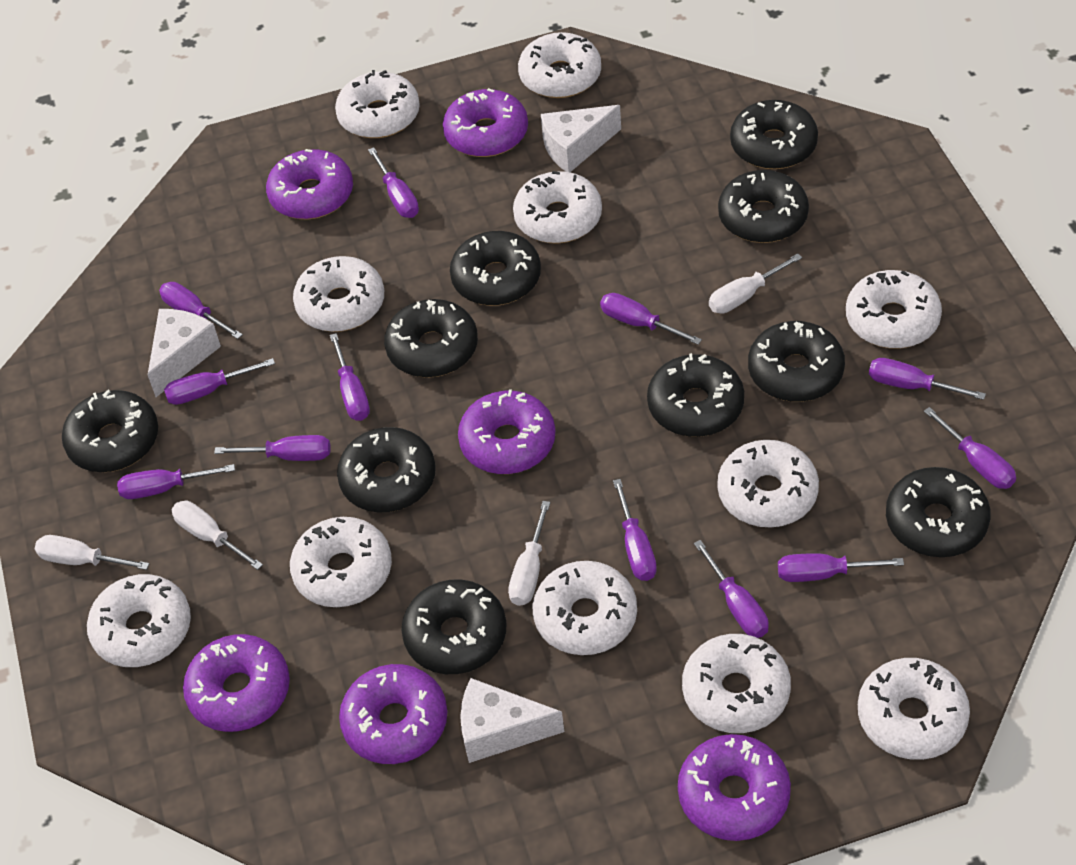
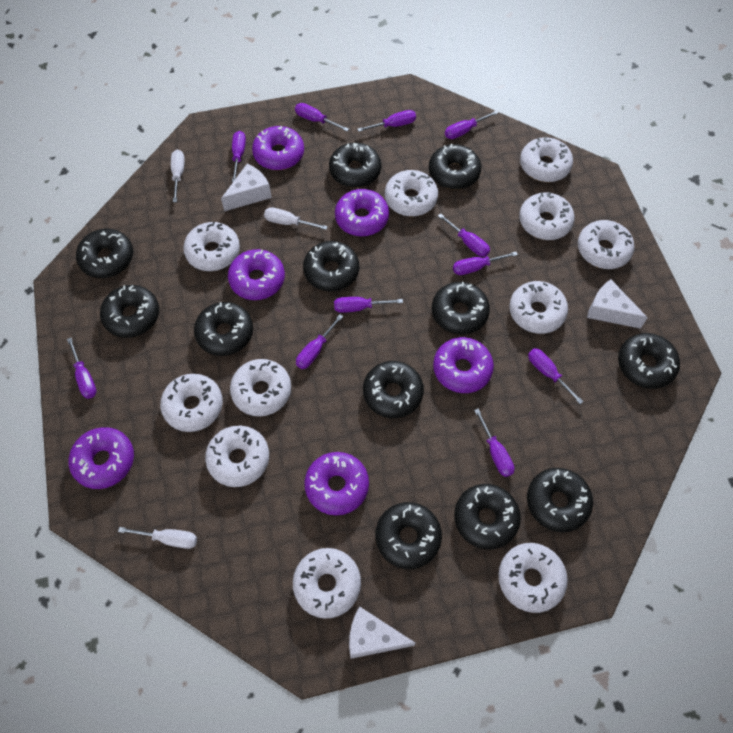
black donut: 10 -> 12
purple screwdriver: 12 -> 11
white screwdriver: 4 -> 3

